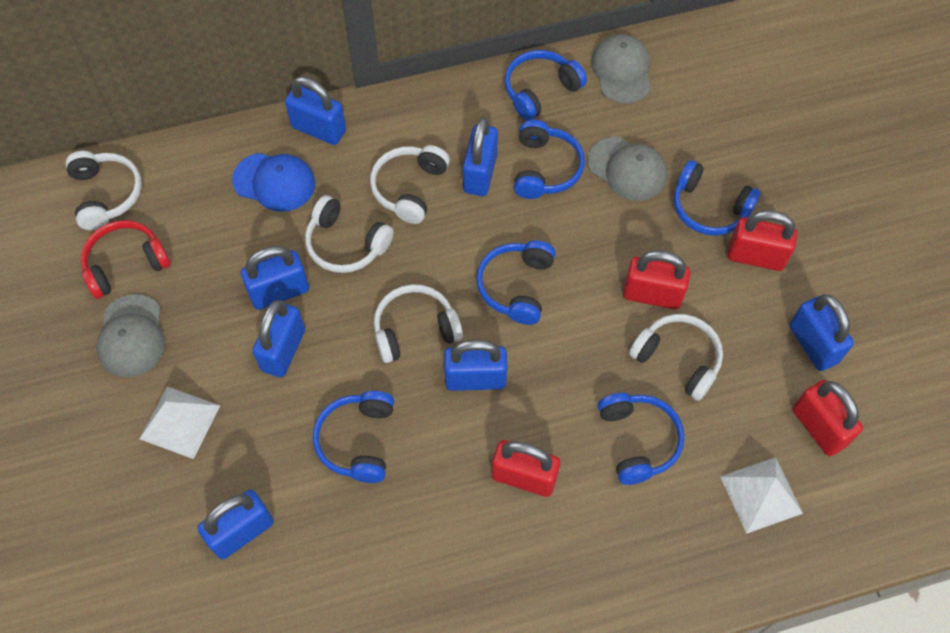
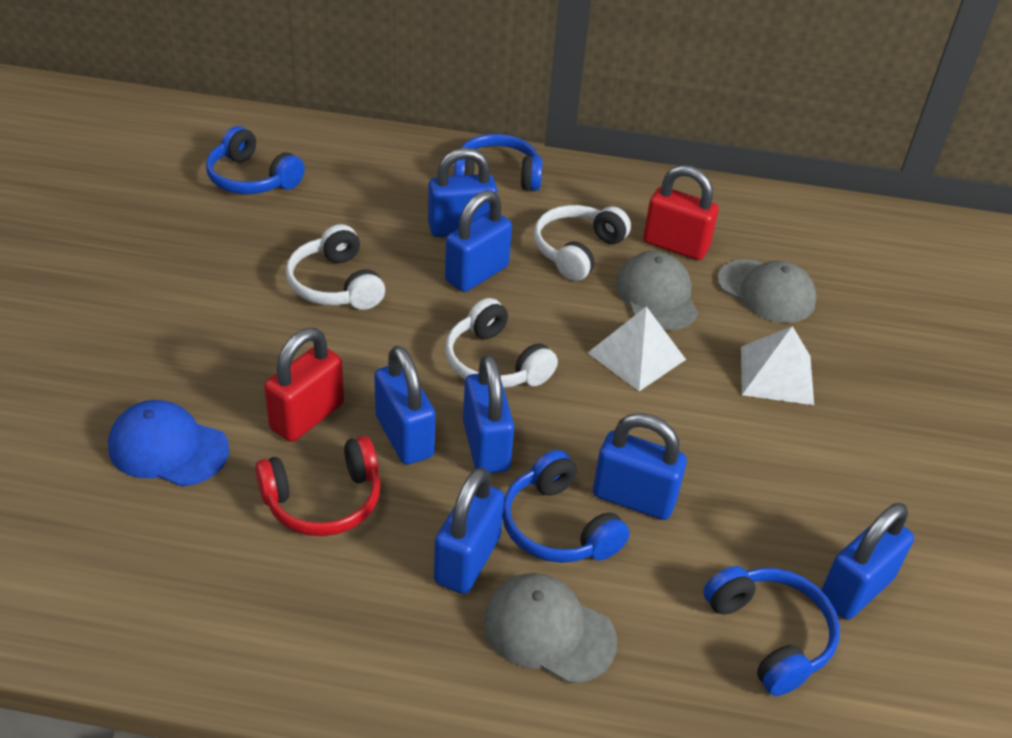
blue headphones: 6 -> 4
red padlock: 4 -> 2
white headphones: 5 -> 3

